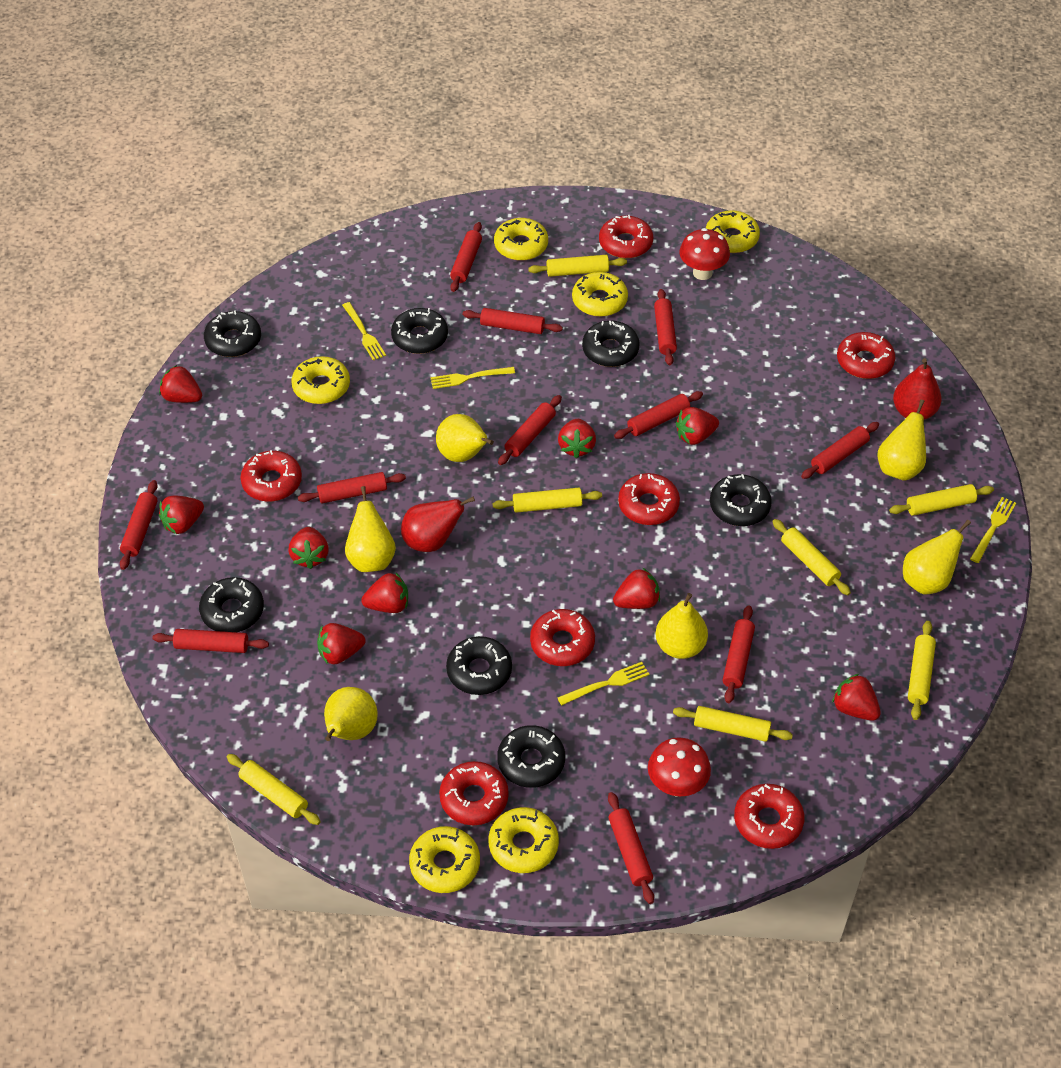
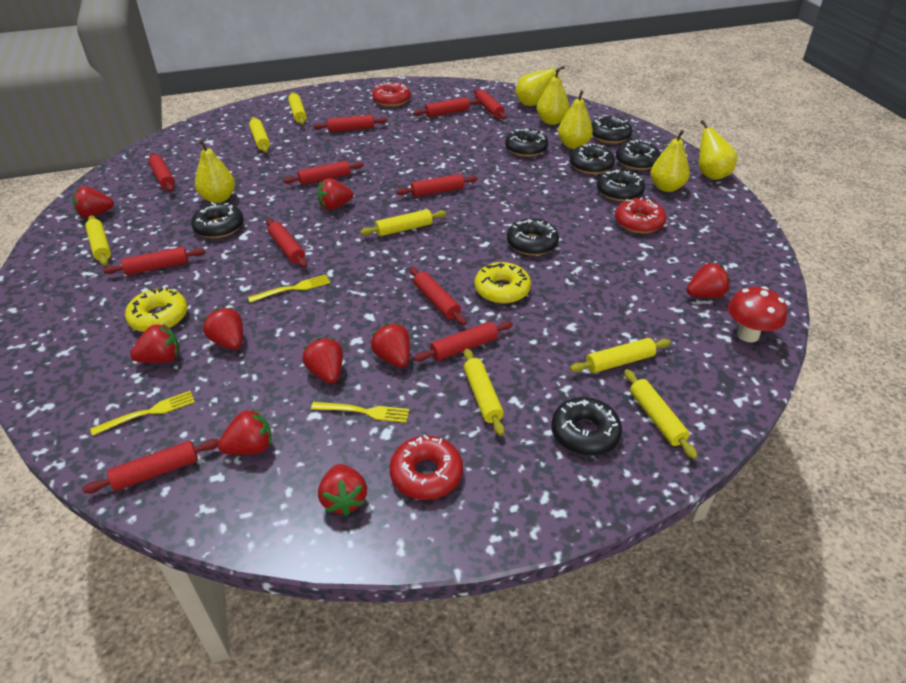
black donut: 7 -> 8
red donut: 7 -> 3
red mushroom: 2 -> 1
red pear: 2 -> 0
yellow donut: 6 -> 2
yellow fork: 4 -> 3

